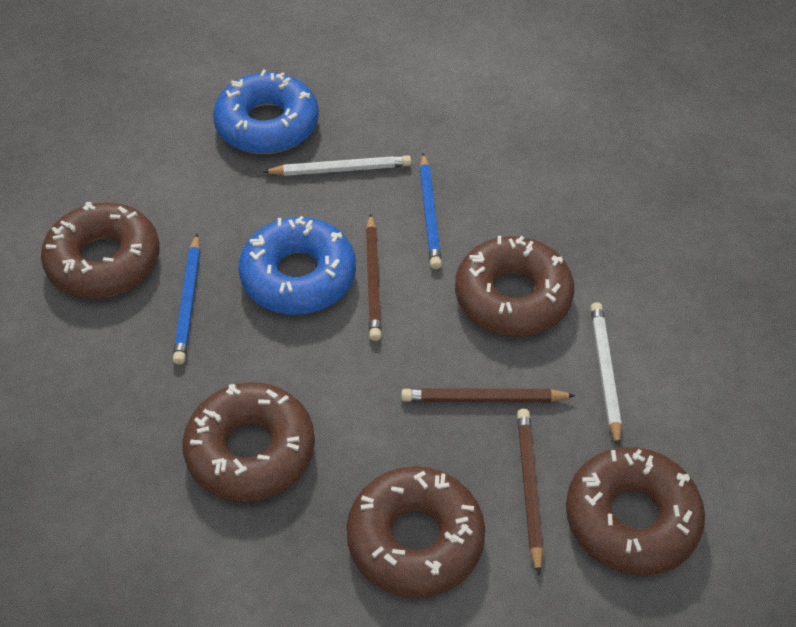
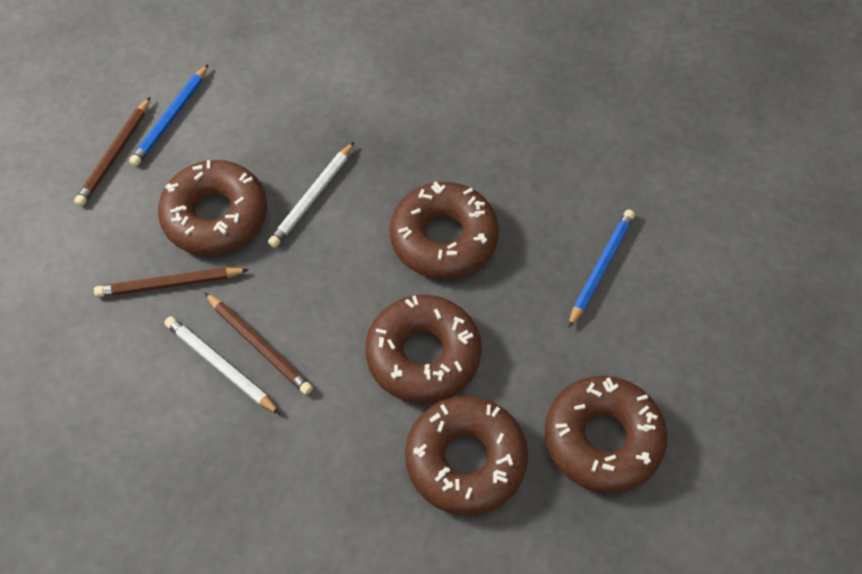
blue donut: 2 -> 0

